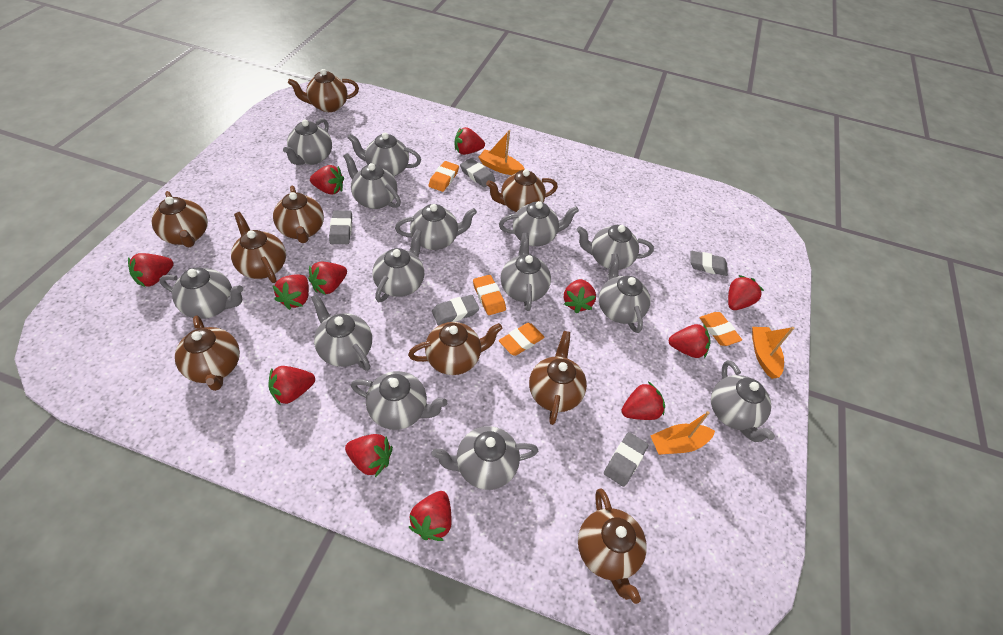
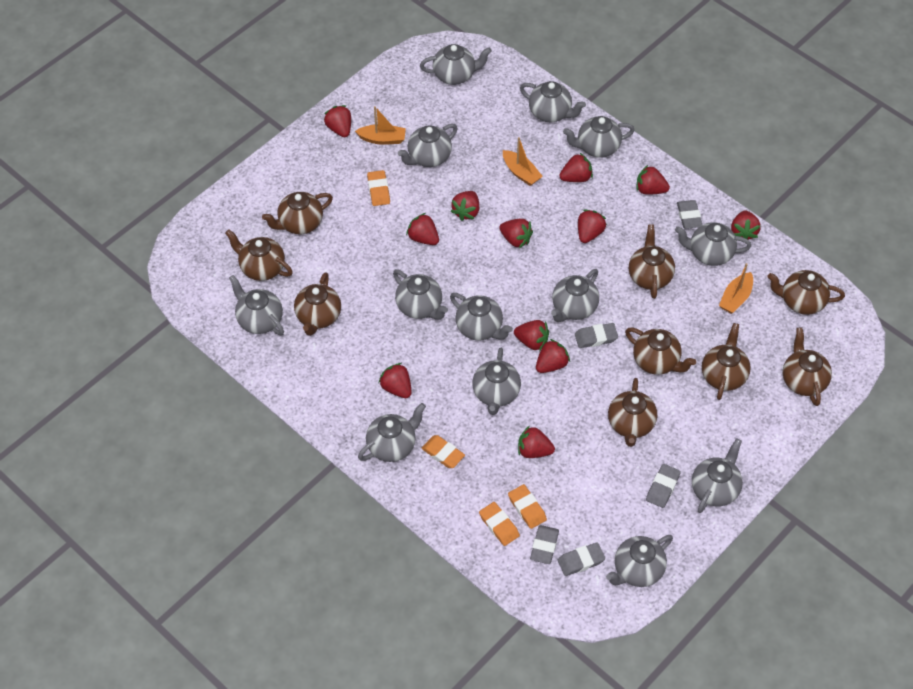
grey teapot: 14 -> 13

